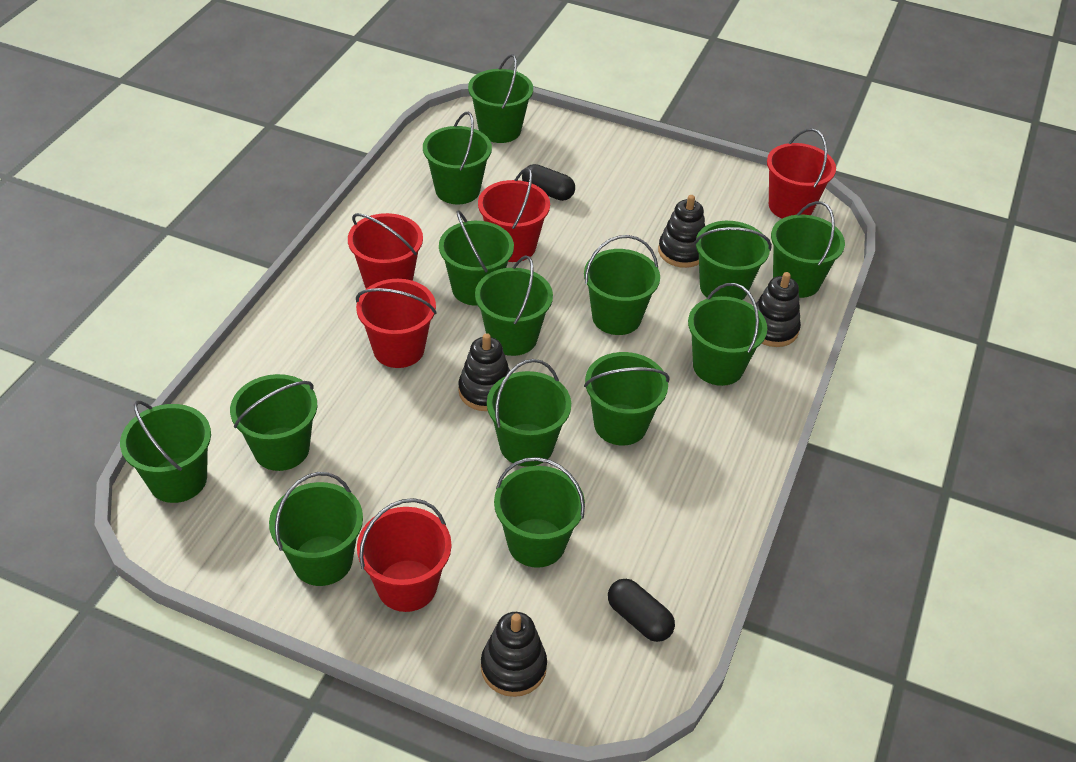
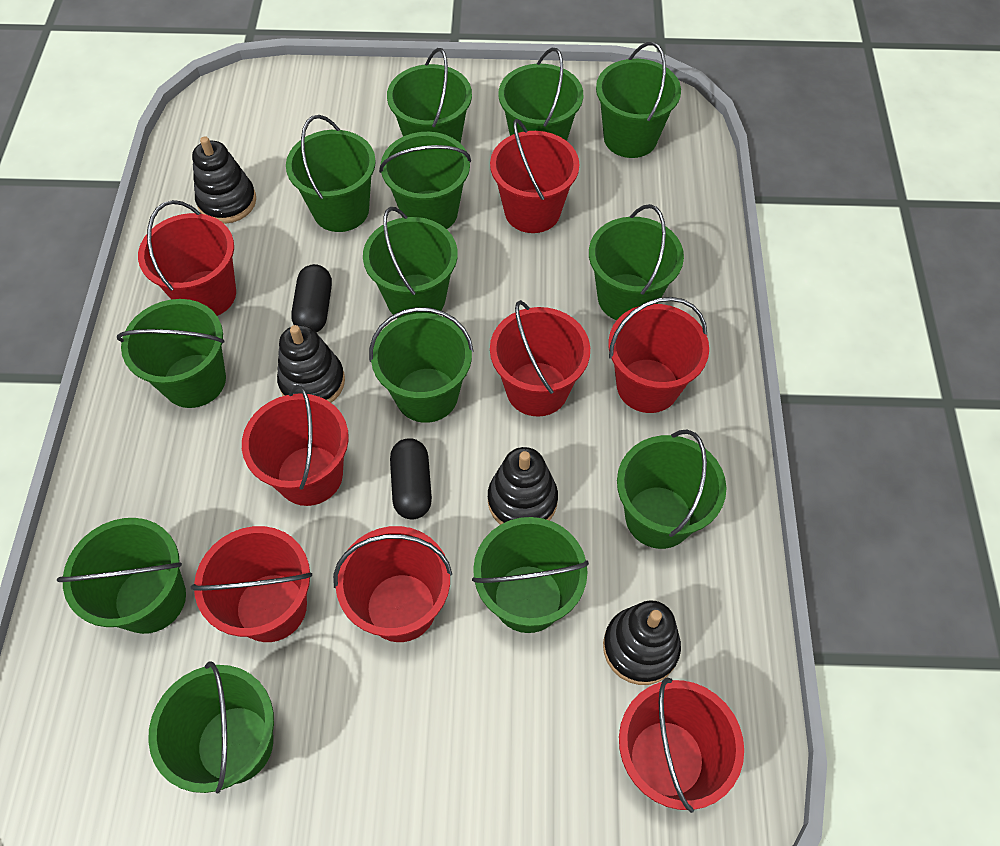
green bucket: 14 -> 13
red bucket: 5 -> 8

